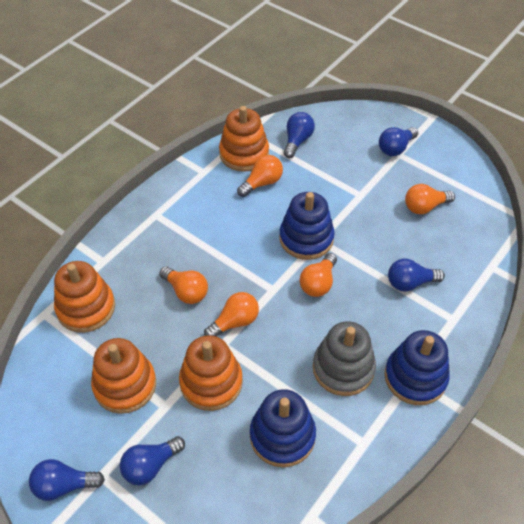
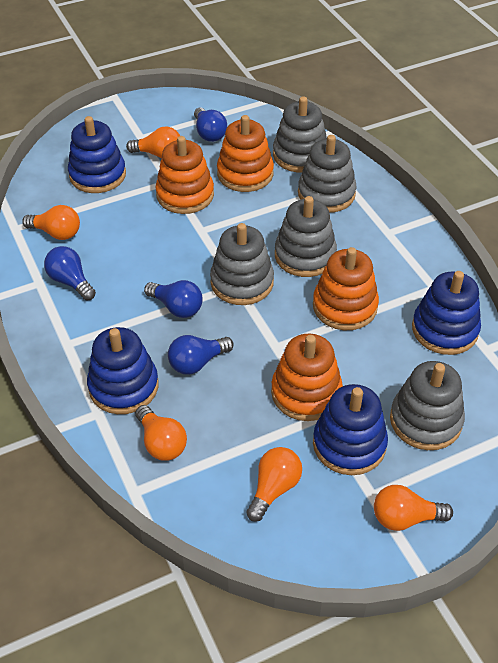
blue light bulb: 5 -> 4
blue stacking toy: 3 -> 4
grey stacking toy: 1 -> 5

